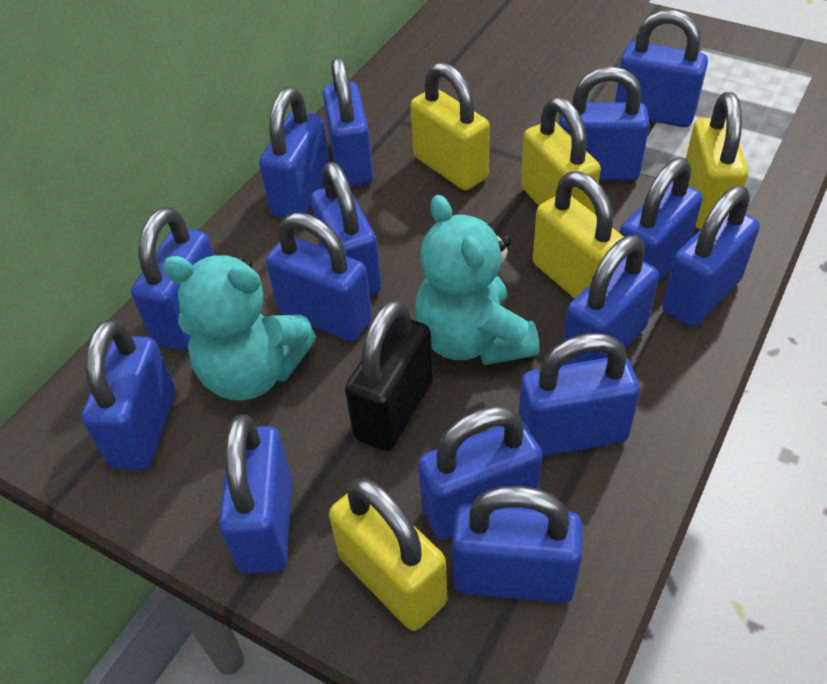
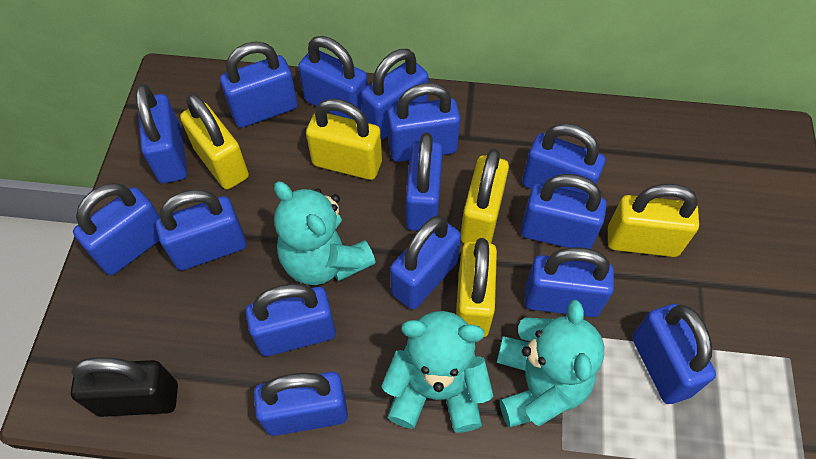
turquoise teddy bear: 2 -> 3

